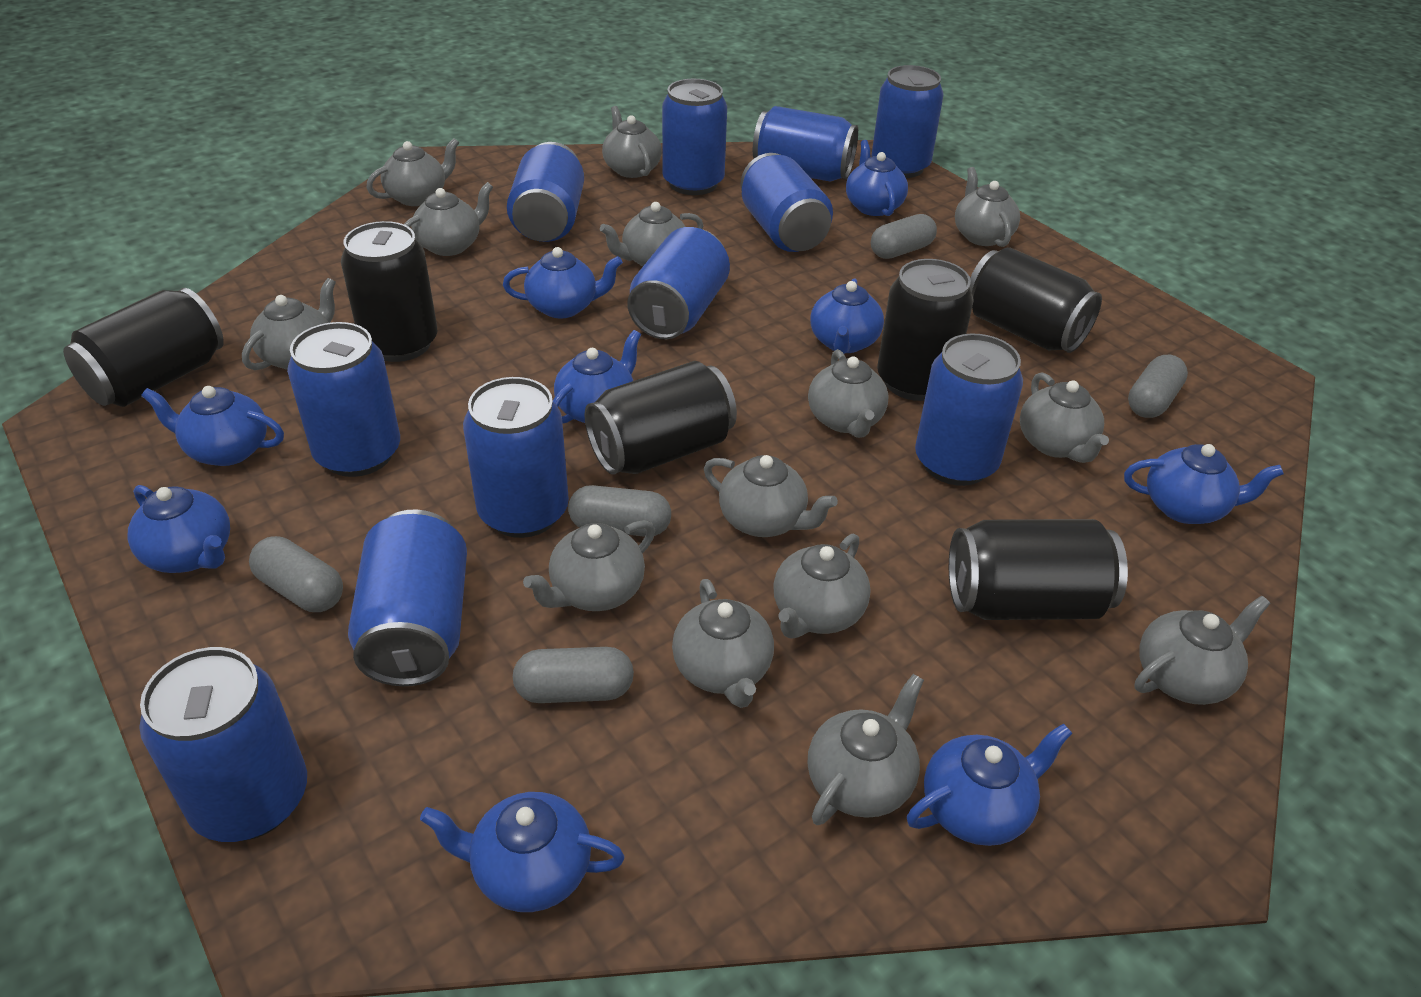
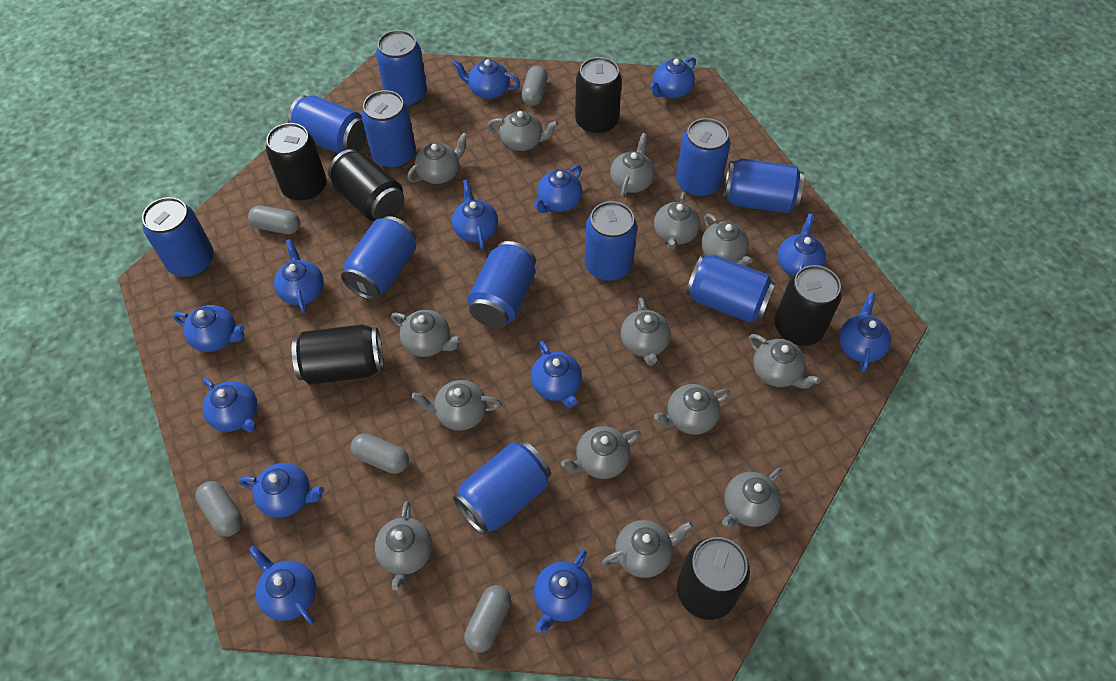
blue teapot: 9 -> 13

